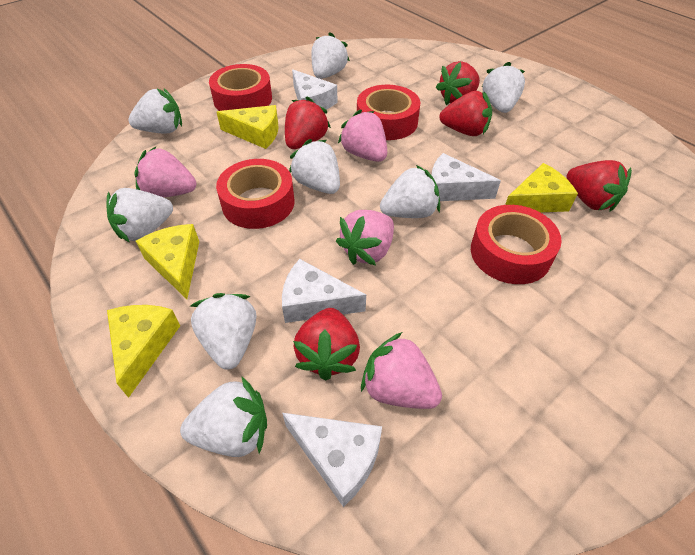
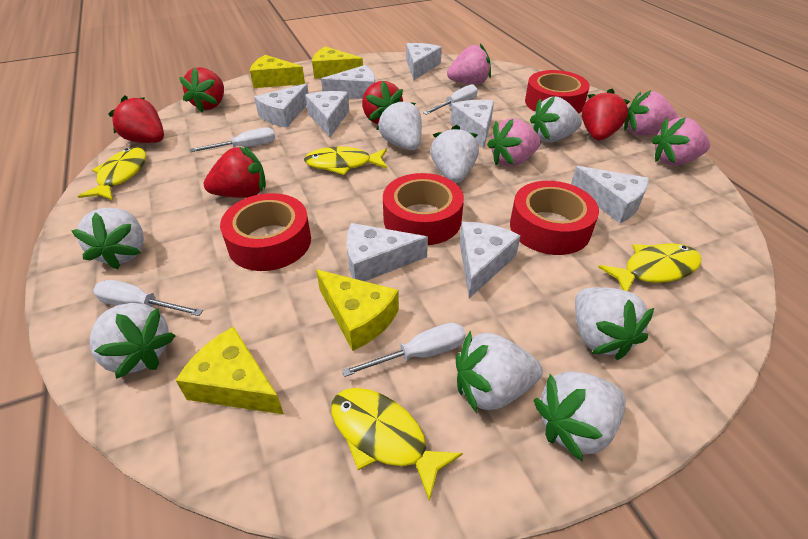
white cheese: 4 -> 8
white screwdriver: 0 -> 4
yellow fish: 0 -> 4

